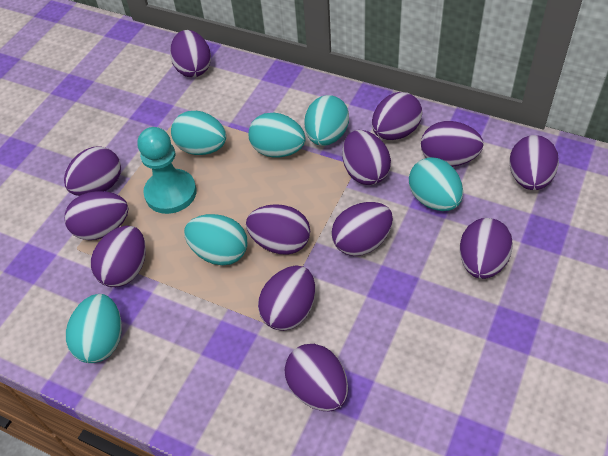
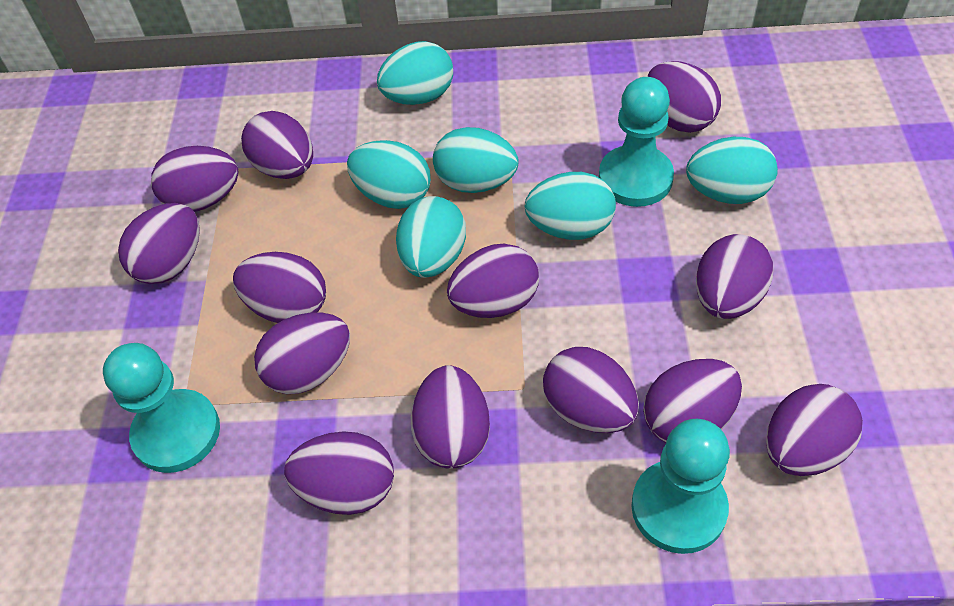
turquoise pawn: 1 -> 3

